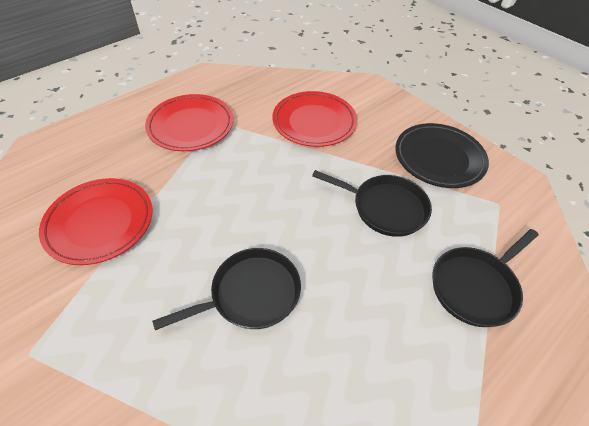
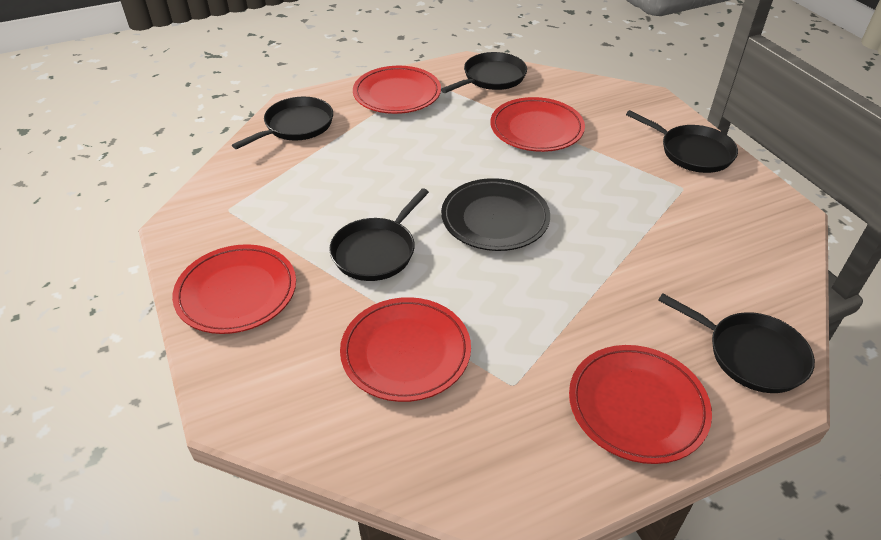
black pan: 3 -> 5
red plate: 3 -> 5

